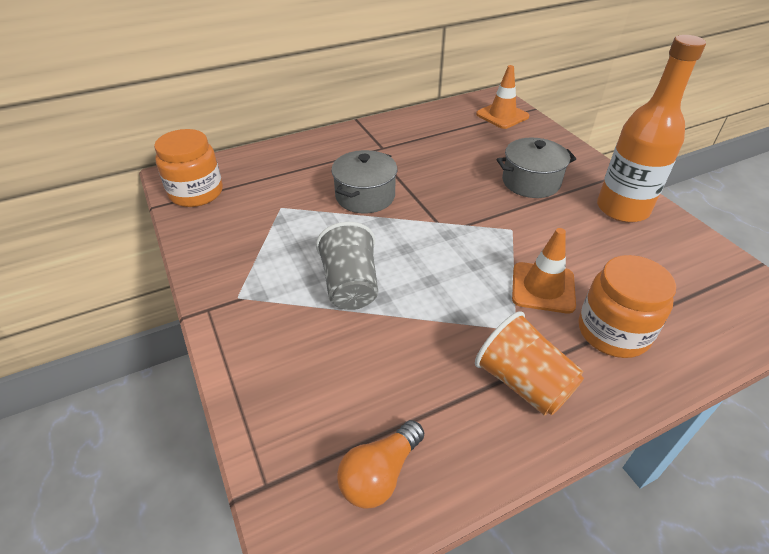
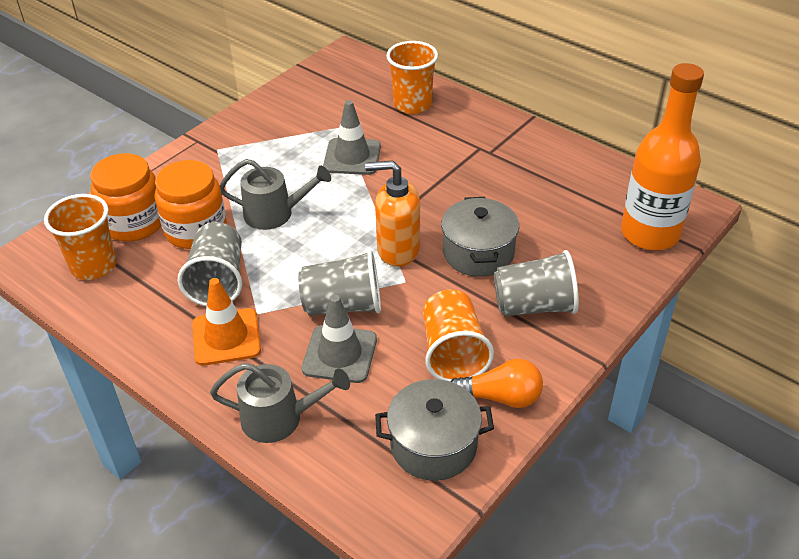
grey cup: 1 -> 3
grey traffic cone: 0 -> 2
grey watering can: 0 -> 2
orange cup: 1 -> 3
orange soap dispenser: 0 -> 1
orange traffic cone: 2 -> 1

